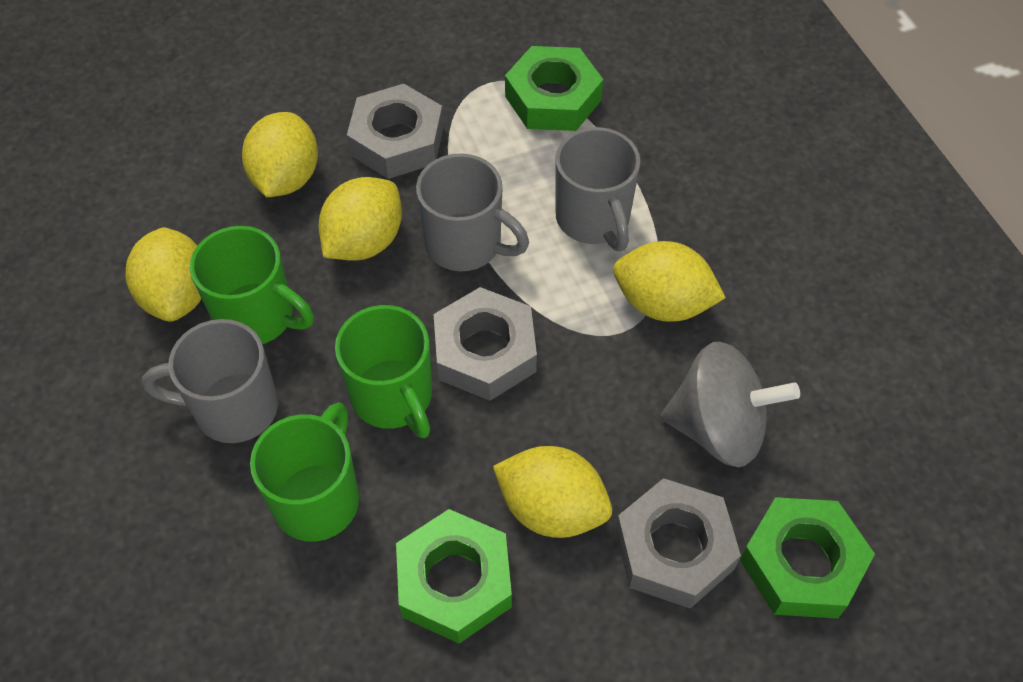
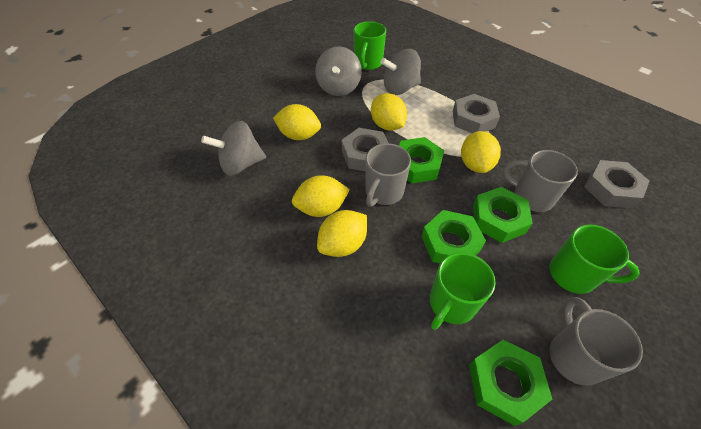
green nut: 3 -> 4
grey spinning top: 1 -> 3

